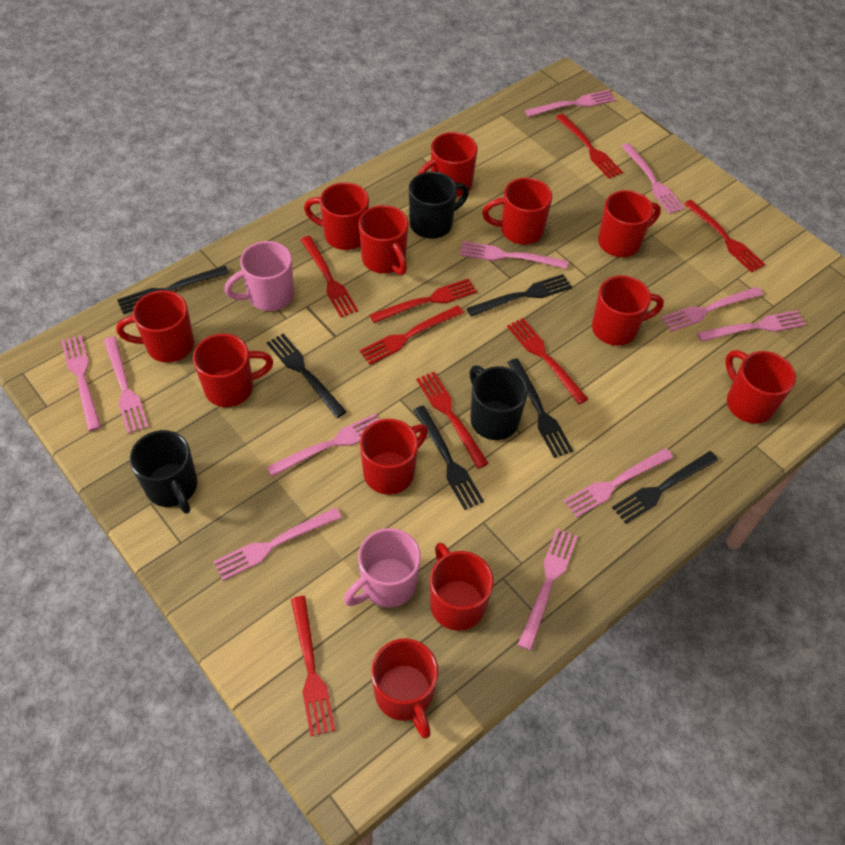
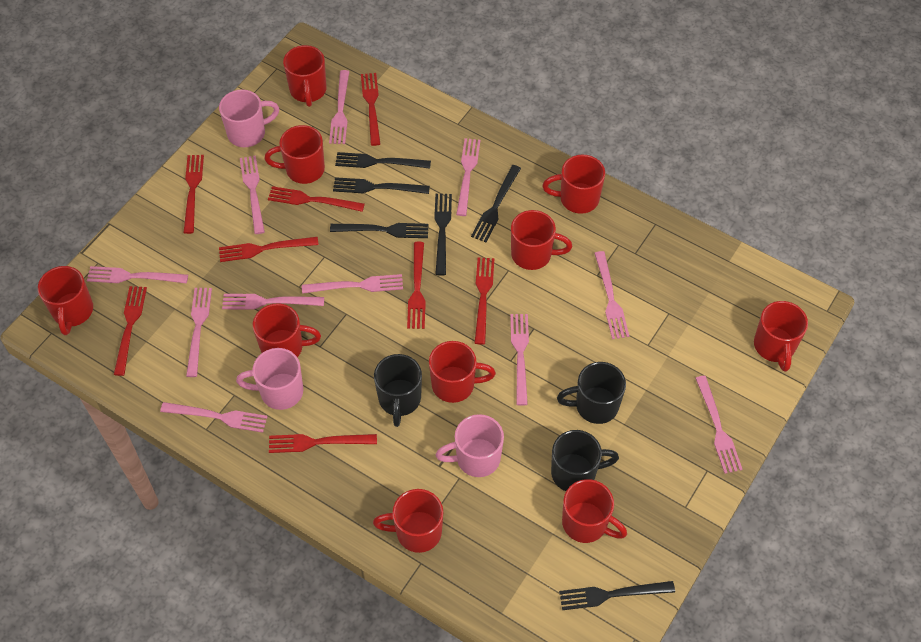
pink mug: 2 -> 3
red mug: 12 -> 10

